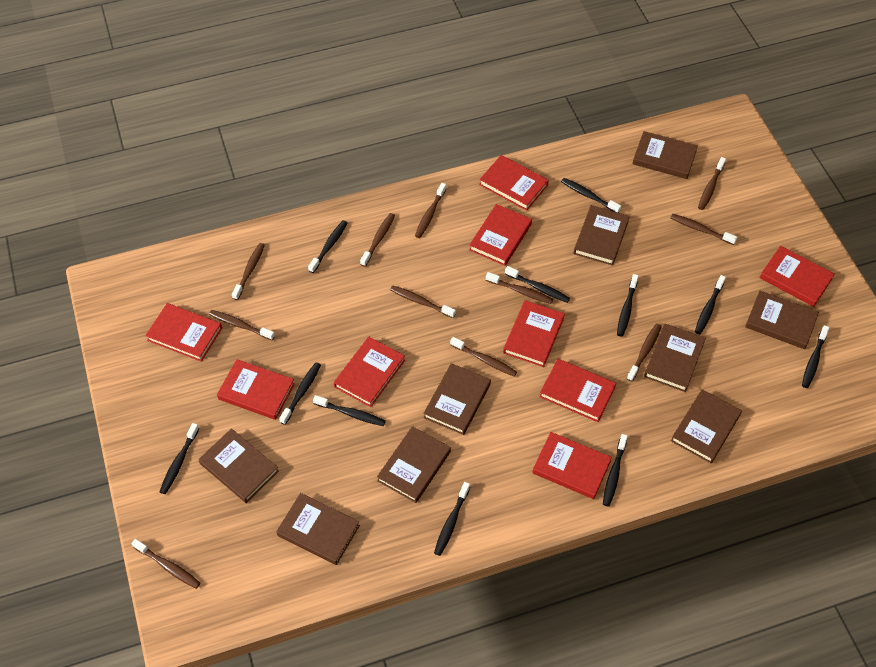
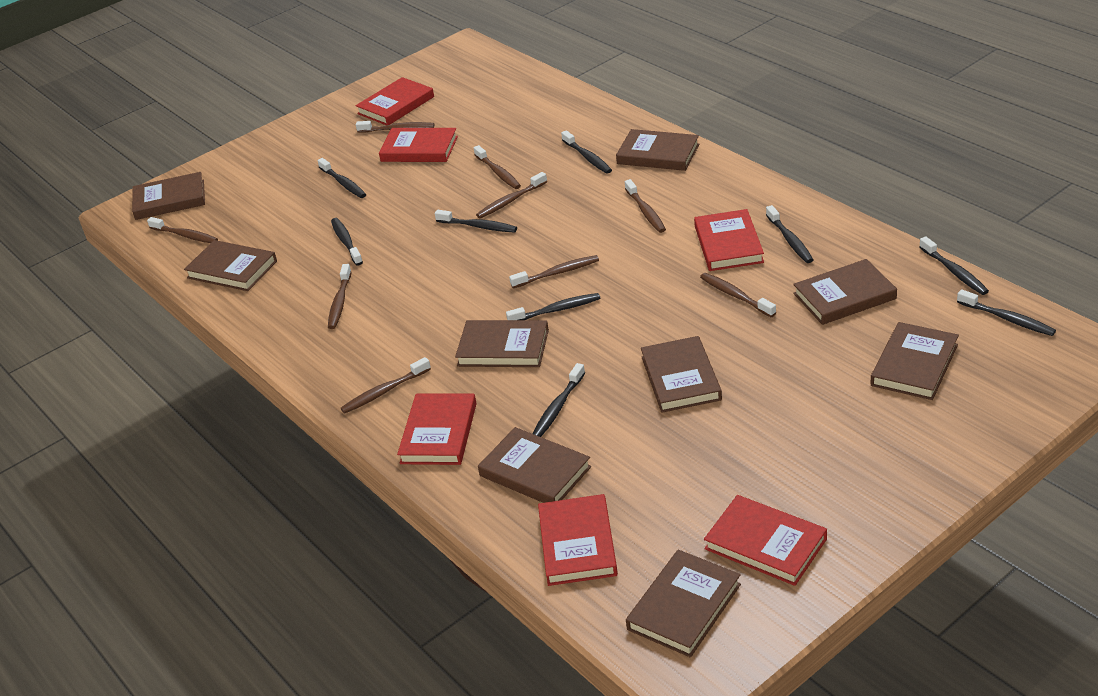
black toothbrush: 11 -> 9
brown toothbrush: 11 -> 9
red book: 9 -> 6

